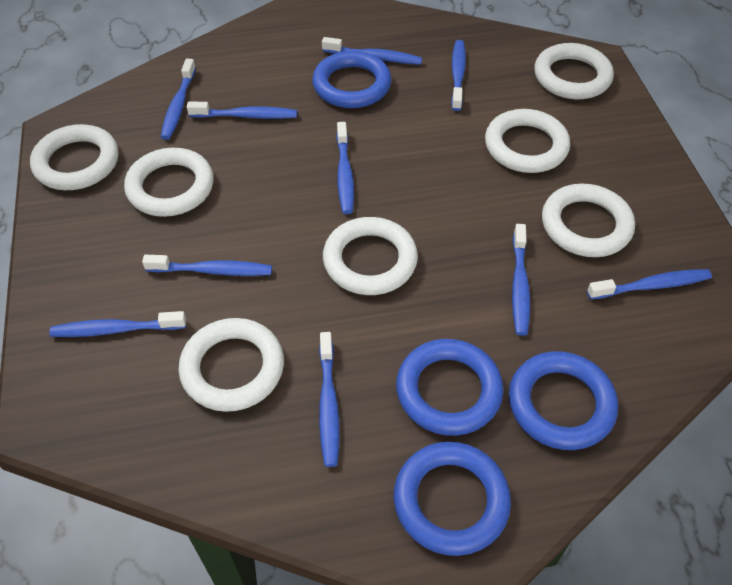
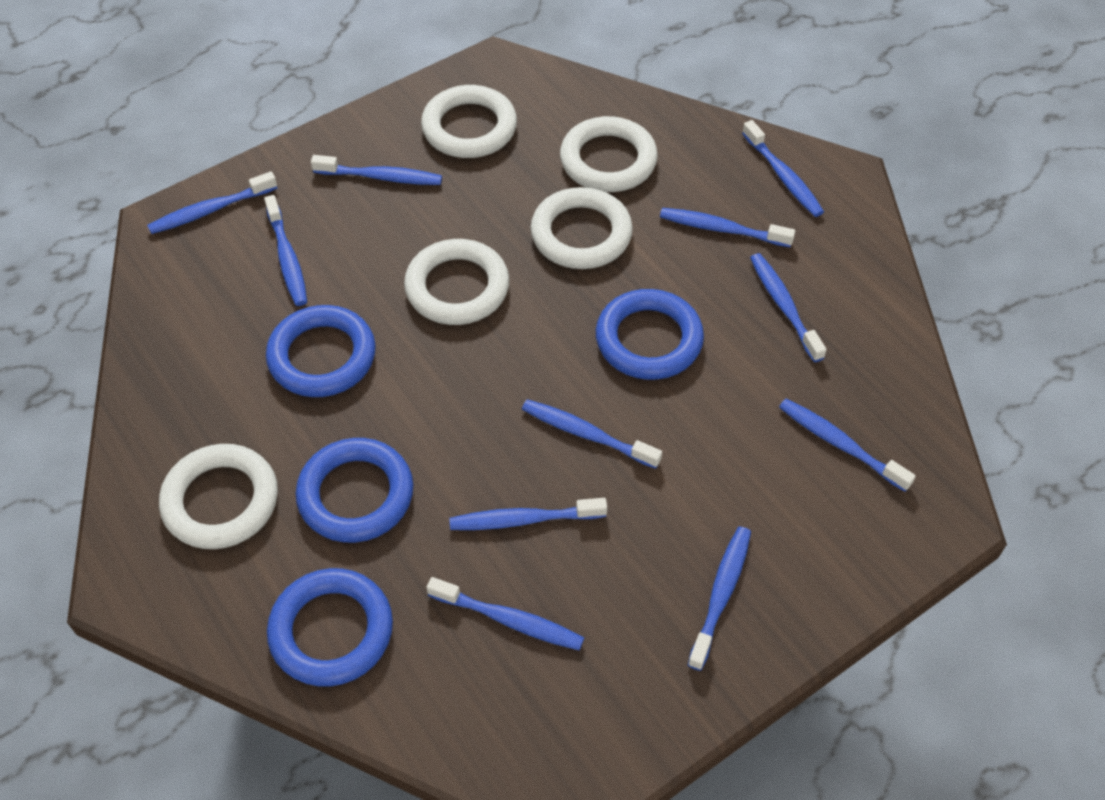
blue toothbrush: 10 -> 11
white ring: 7 -> 5

